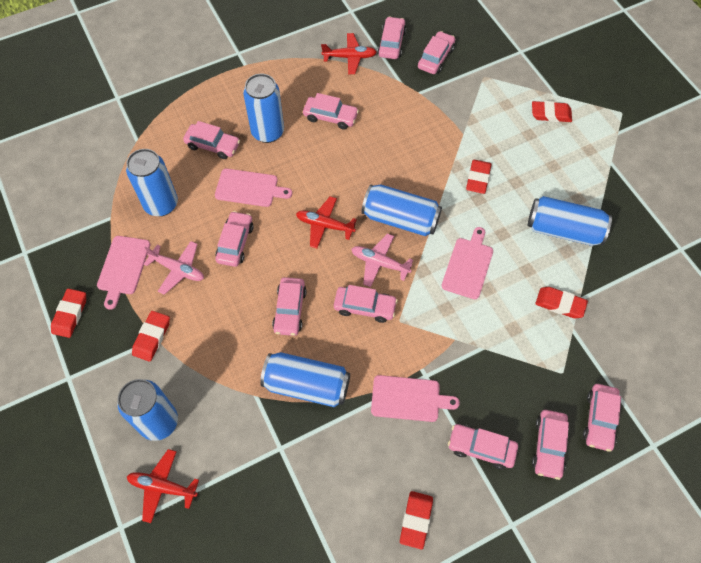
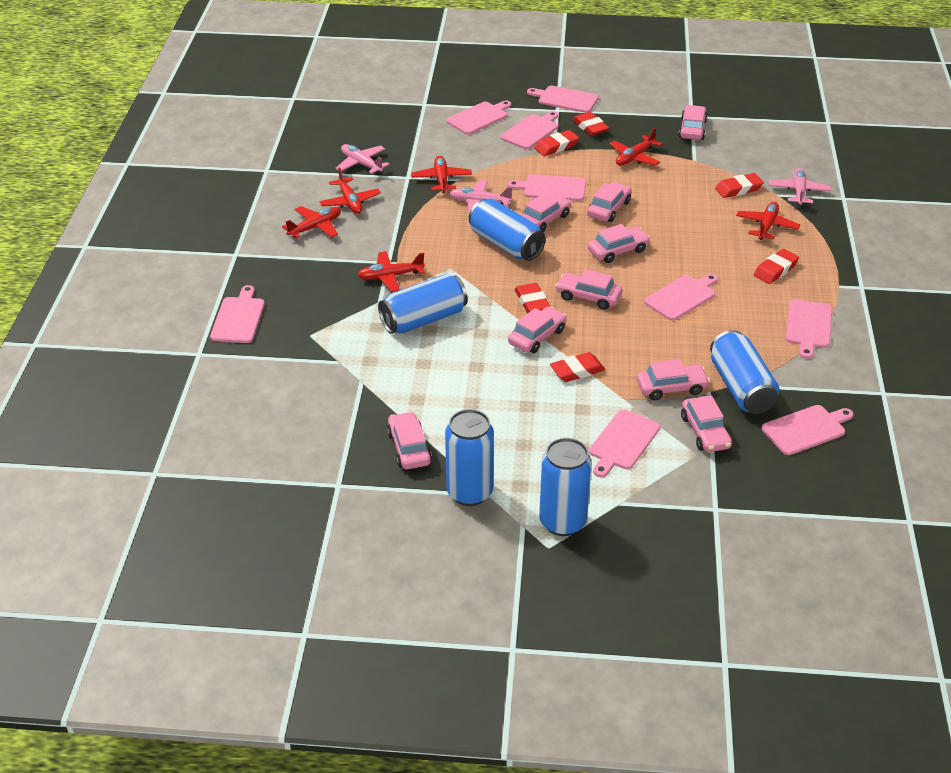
blue can: 6 -> 5
pink car: 10 -> 9
pink cutting board: 4 -> 9
pink plane: 2 -> 3
red plane: 3 -> 6

